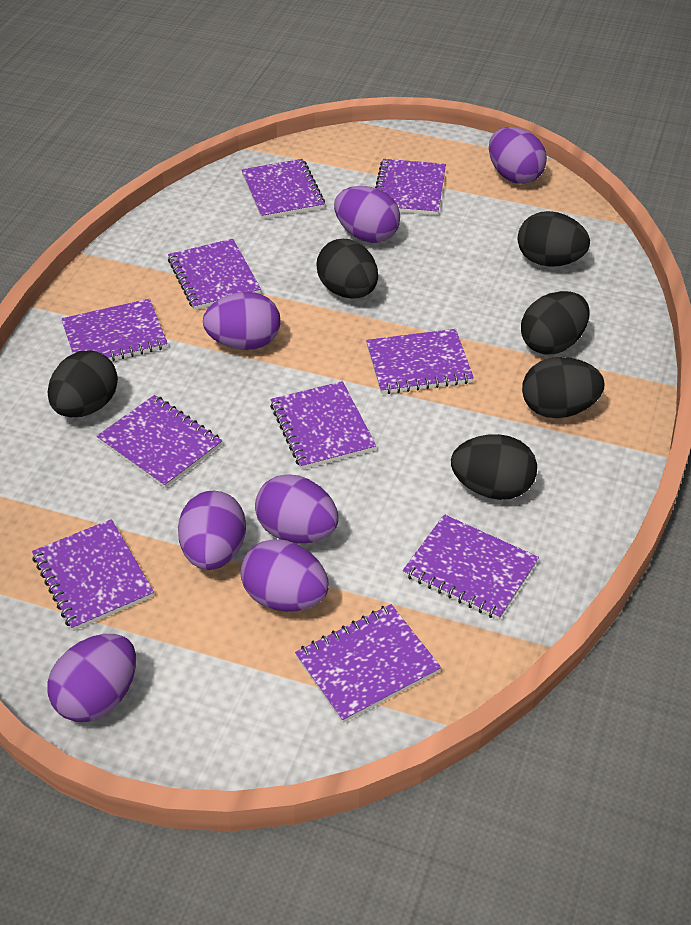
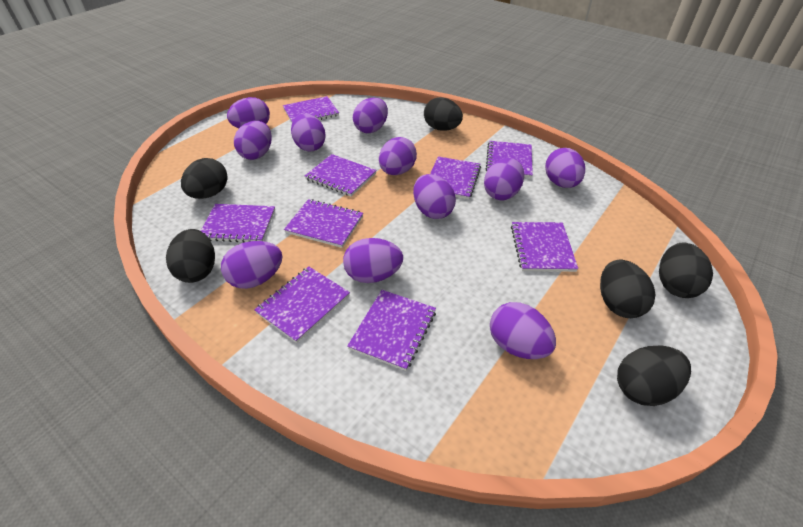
purple egg: 7 -> 11
purple notebook: 10 -> 9

